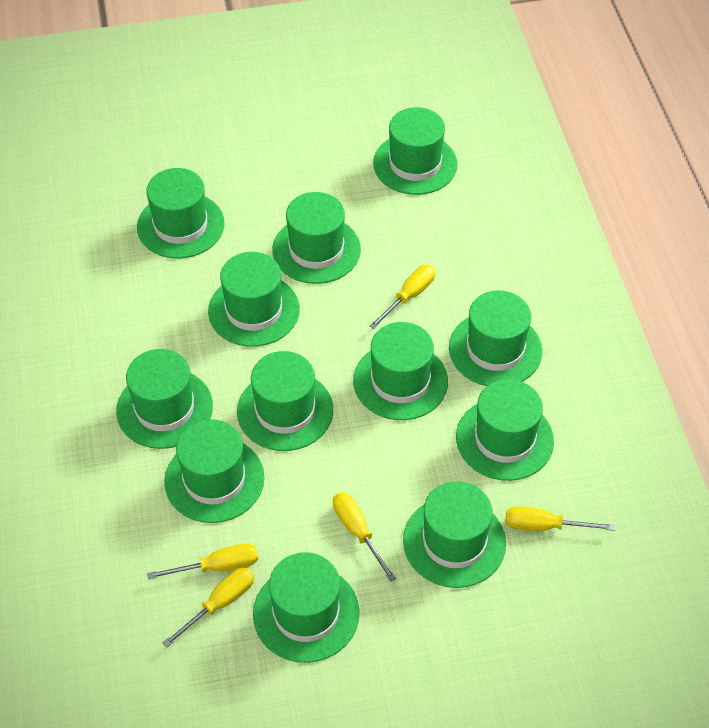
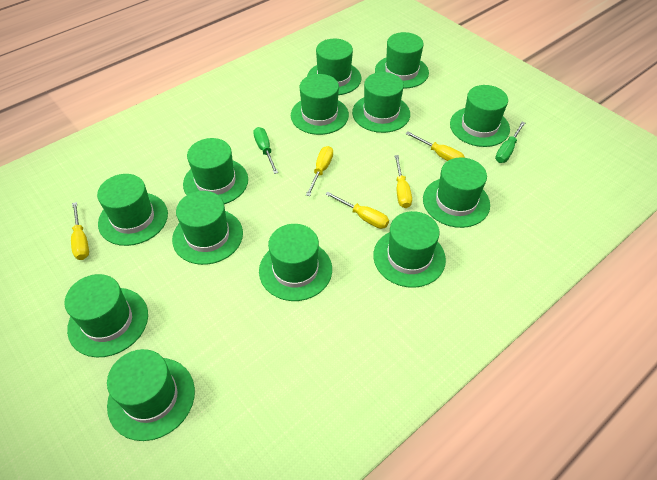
green hat: 12 -> 13
green screwdriver: 0 -> 2

